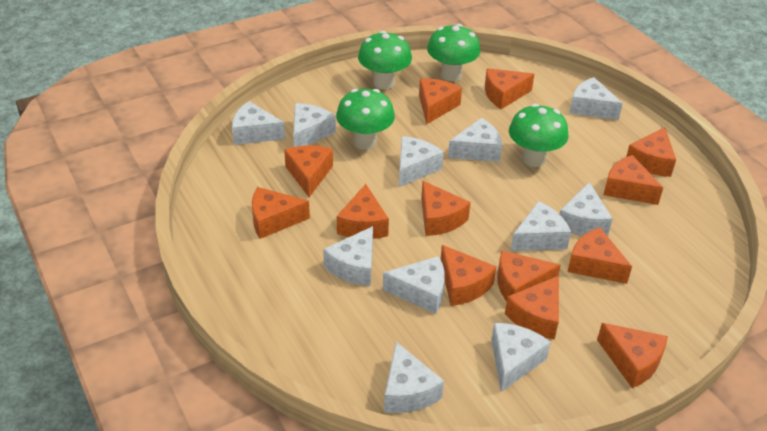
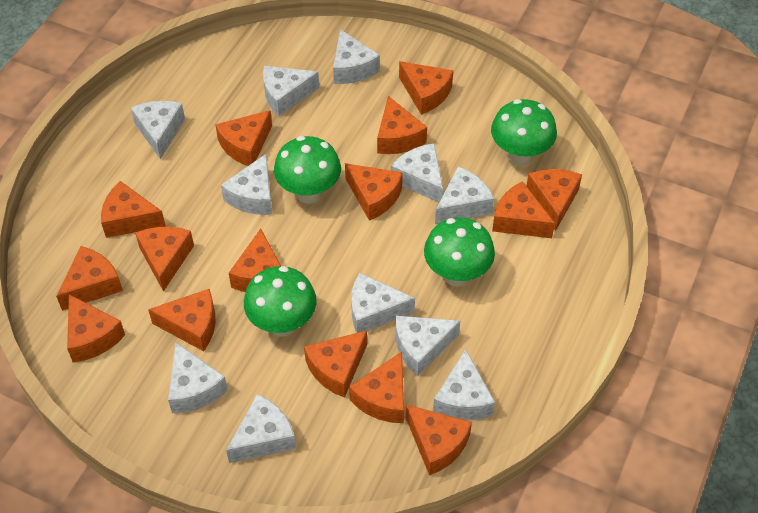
orange cheese: 13 -> 15

